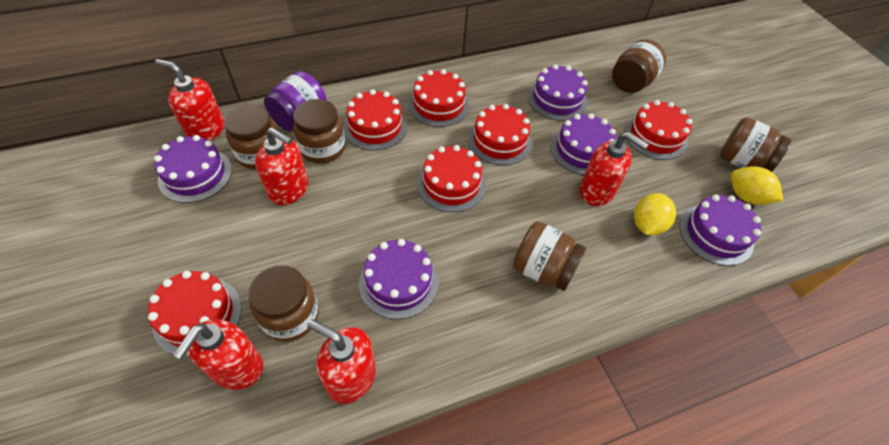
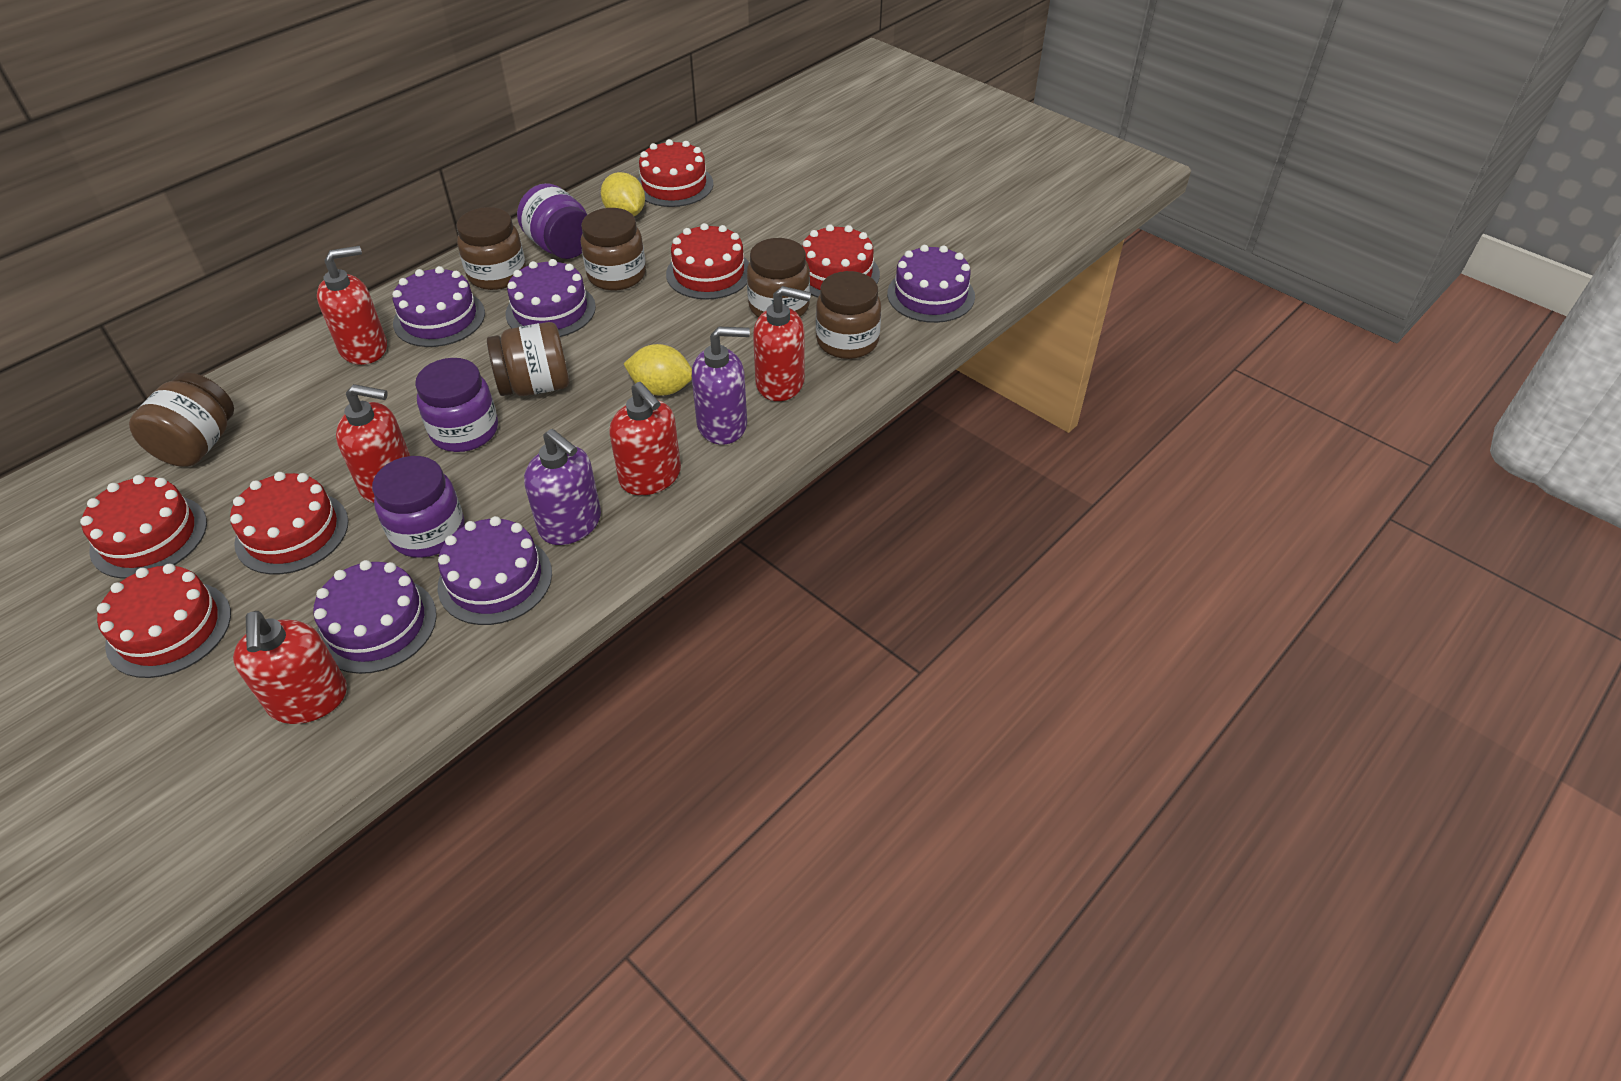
purple jar: 1 -> 3
purple soap dispenser: 0 -> 2

